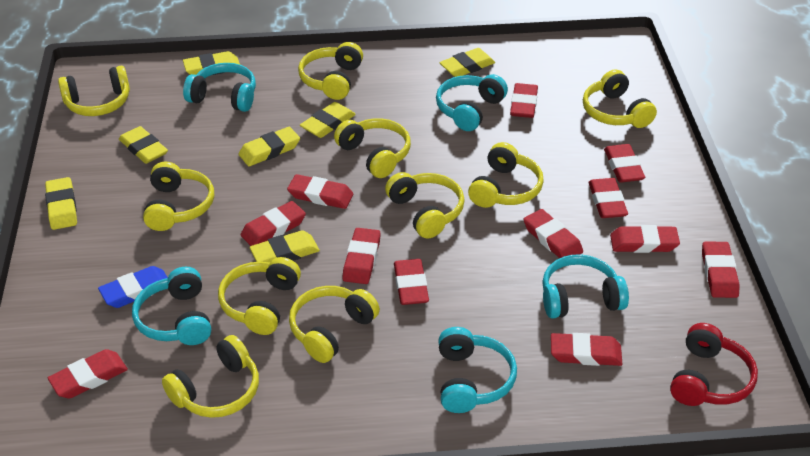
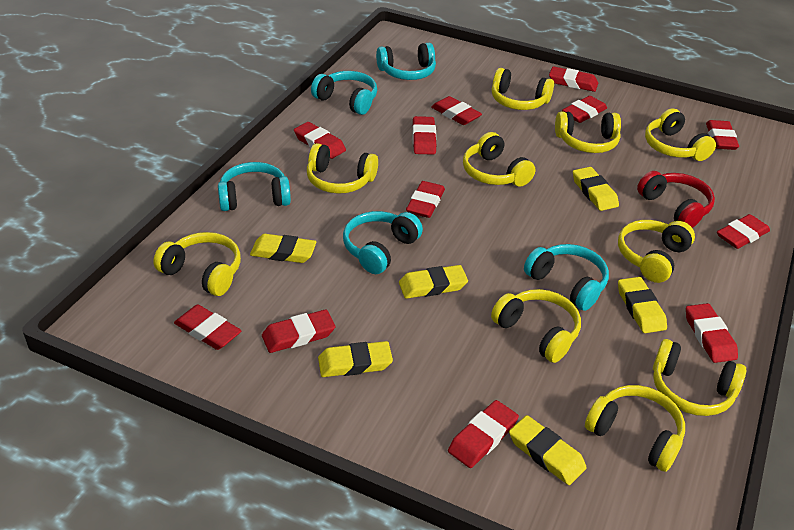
blue eraser: 1 -> 0
yellow eraser: 7 -> 6

